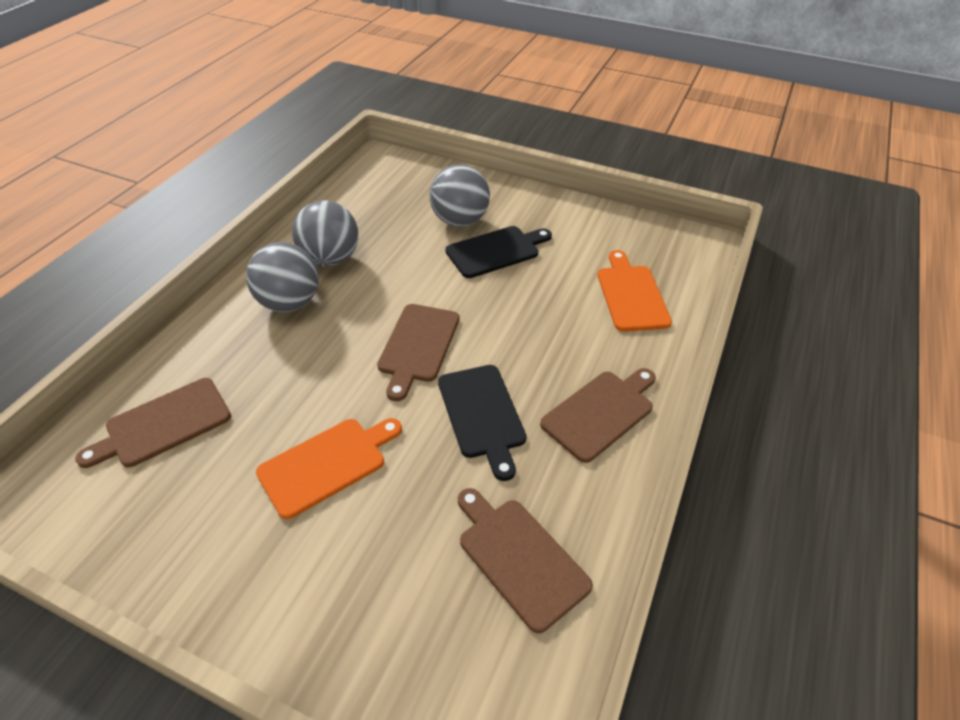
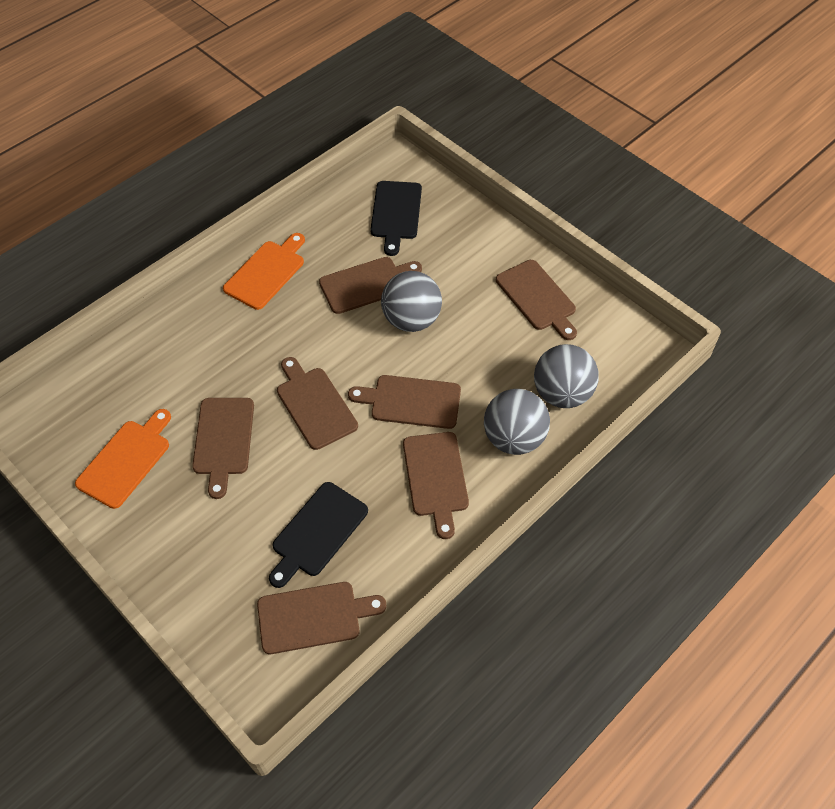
brown cutting board: 4 -> 7

